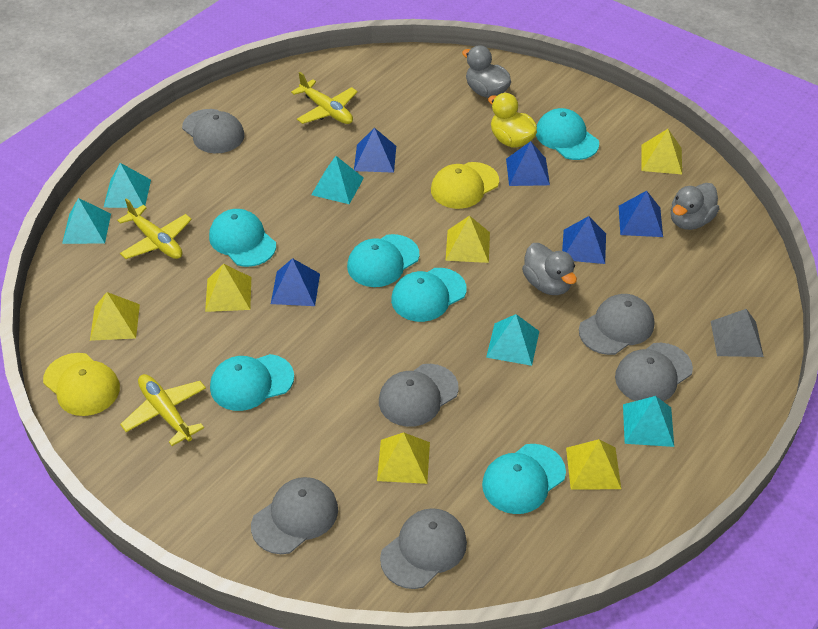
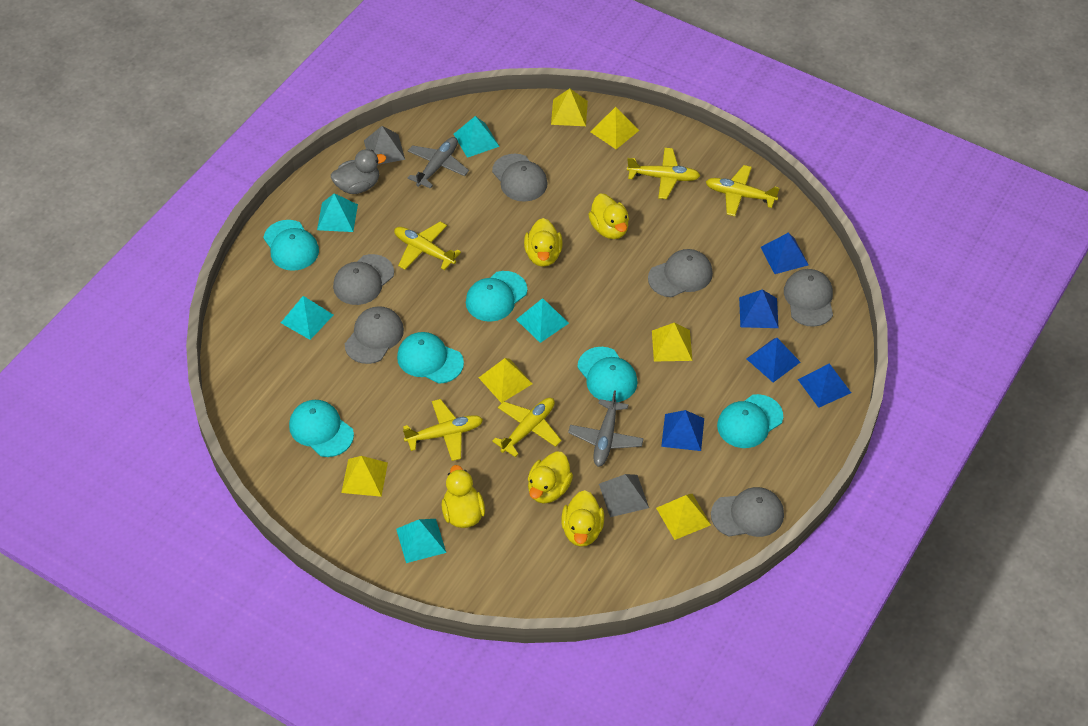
grey duck: 3 -> 1
grey plane: 0 -> 2
grey pyramid: 1 -> 2
yellow cap: 2 -> 0
yellow duck: 1 -> 5
yellow plane: 3 -> 5

